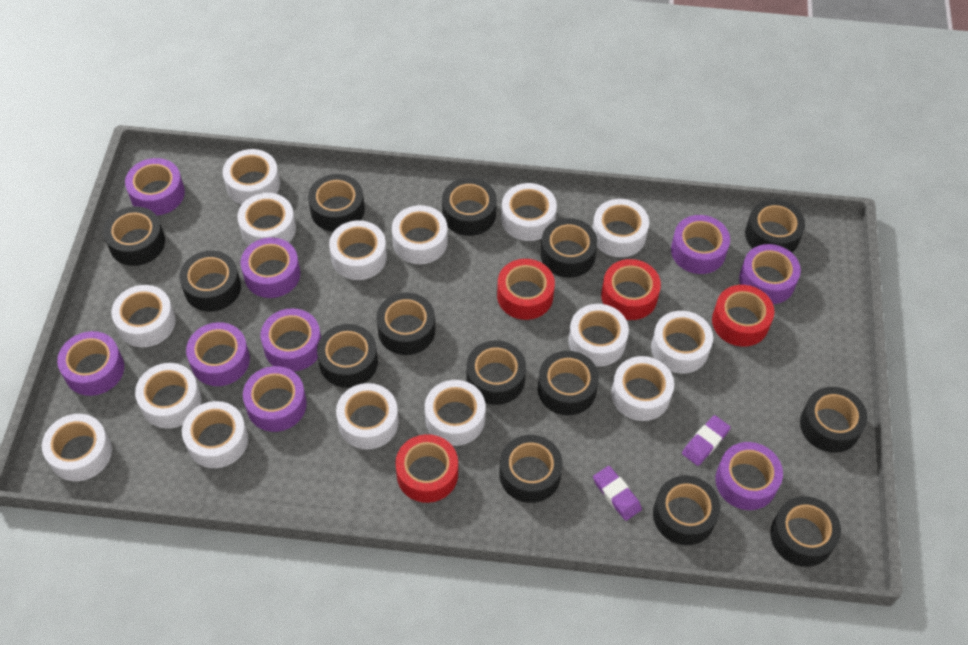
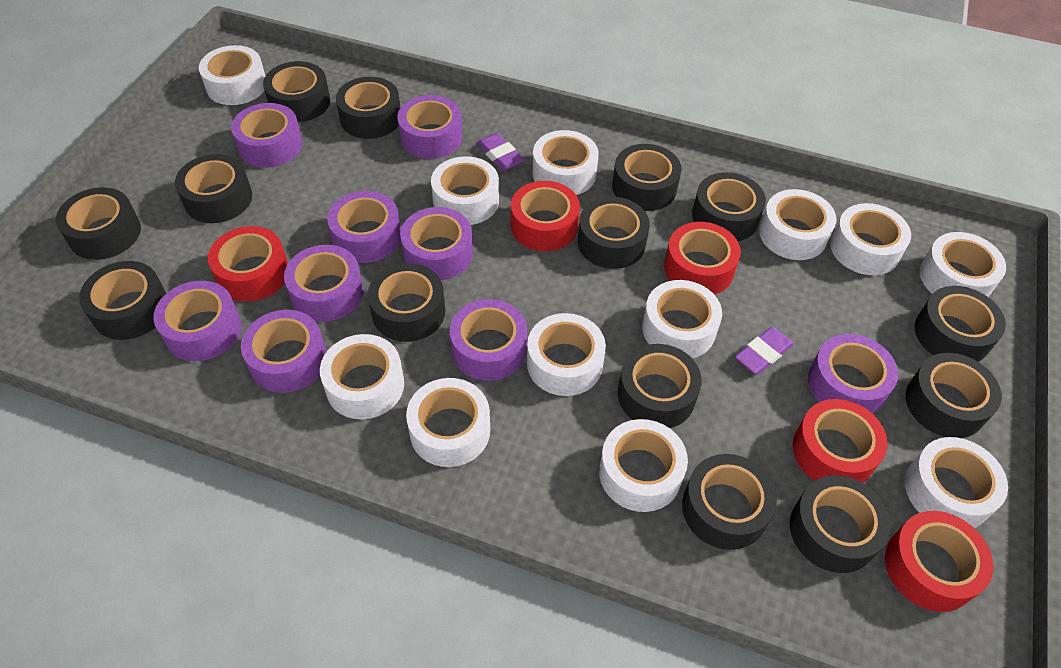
red tape: 4 -> 5
white tape: 15 -> 12

